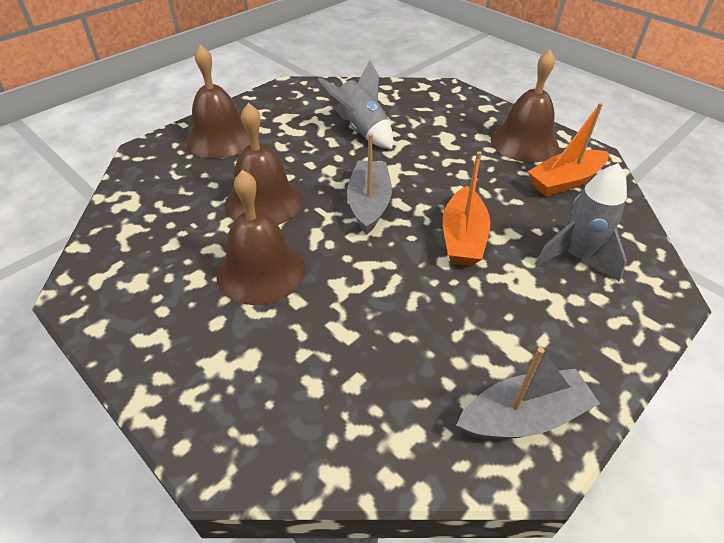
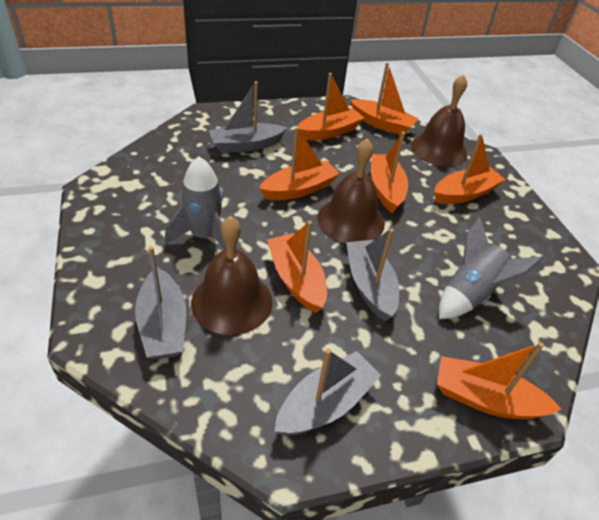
brown bell: 4 -> 3
grey boat: 2 -> 4
orange boat: 2 -> 7

